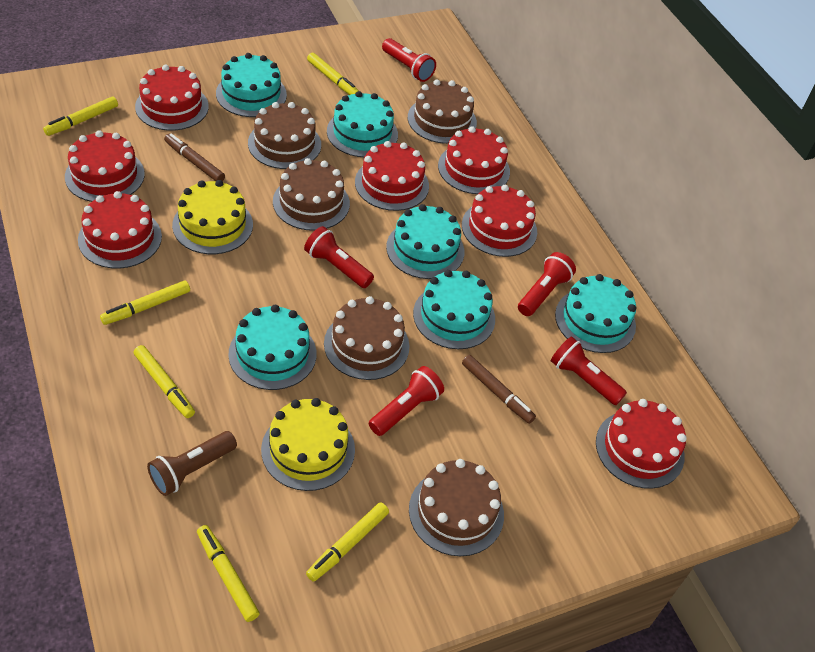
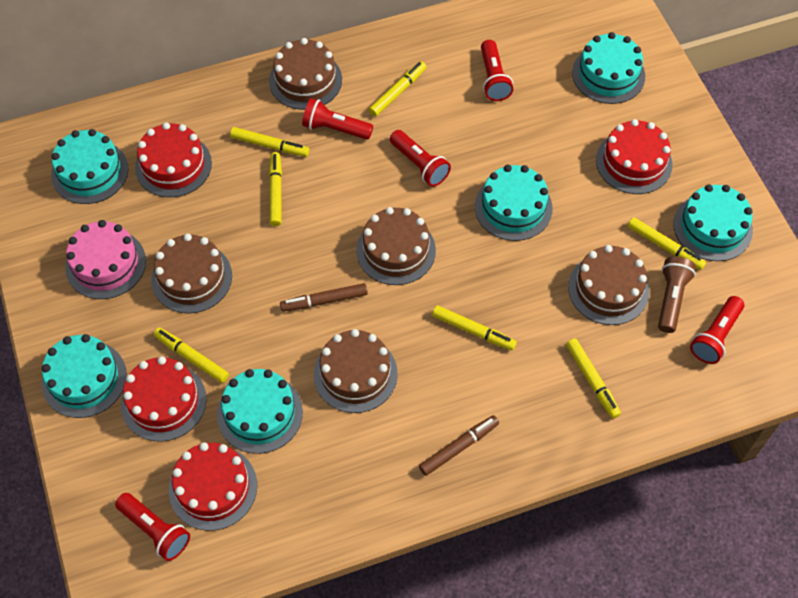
pink cake: 0 -> 1
red cake: 7 -> 4
yellow cake: 2 -> 0
yellow marker: 6 -> 7

